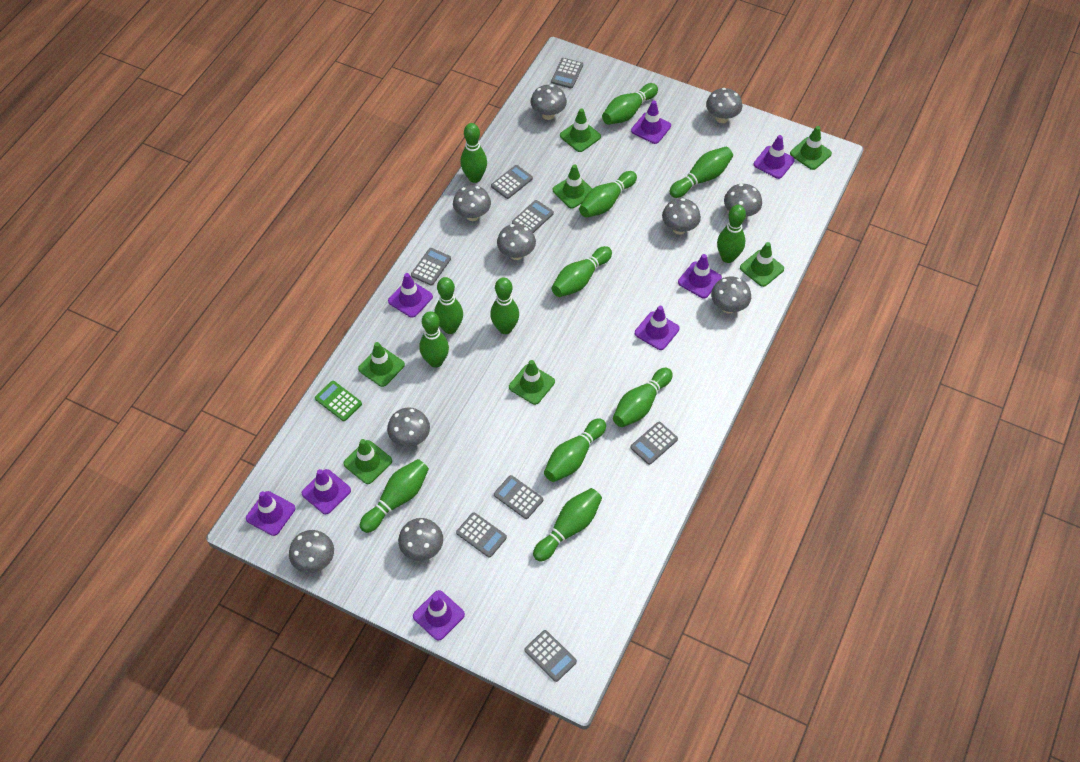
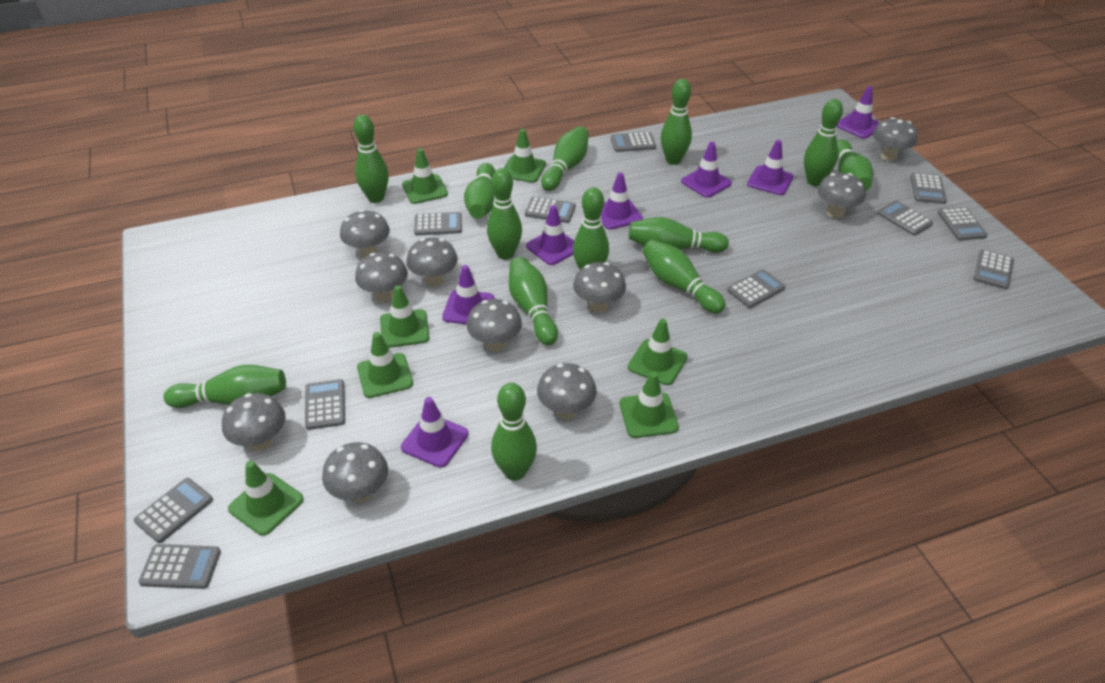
green calculator: 1 -> 0
grey calculator: 8 -> 11
purple traffic cone: 8 -> 7

